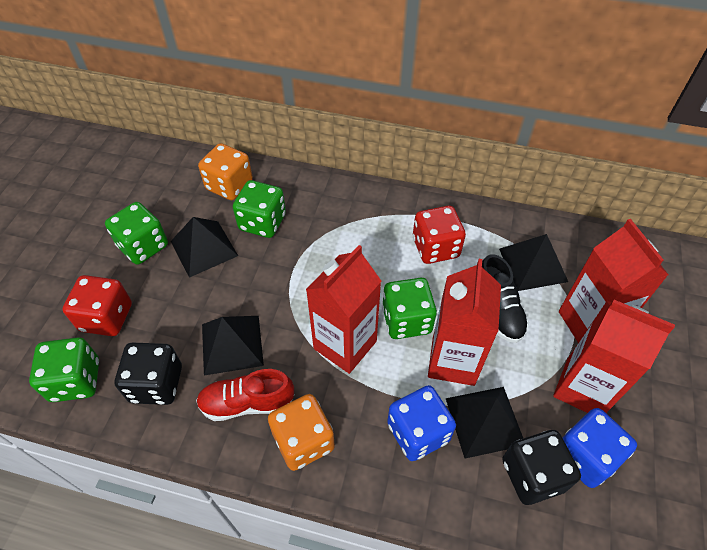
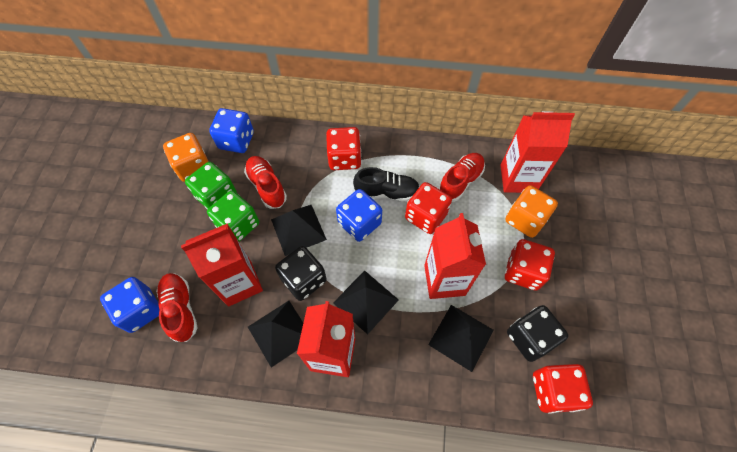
blue dice: 2 -> 3
green dice: 4 -> 2
red dice: 2 -> 4
red shoe: 1 -> 3

